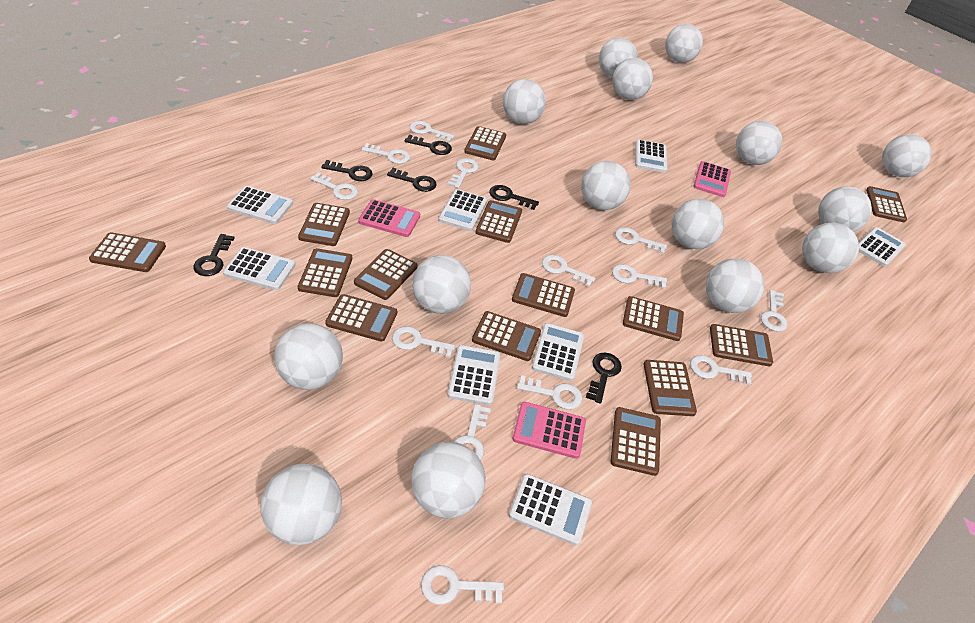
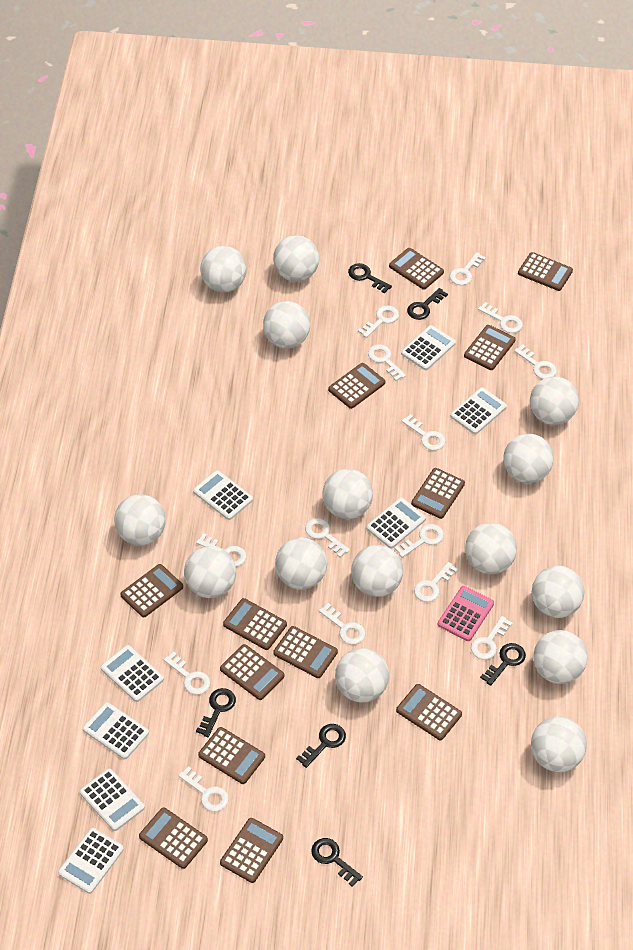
brown calculator: 14 -> 13
pink calculator: 3 -> 1
white key: 13 -> 14

